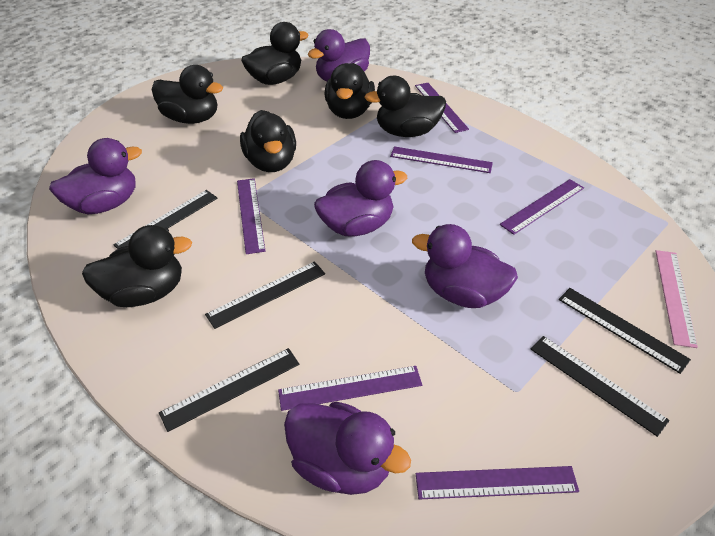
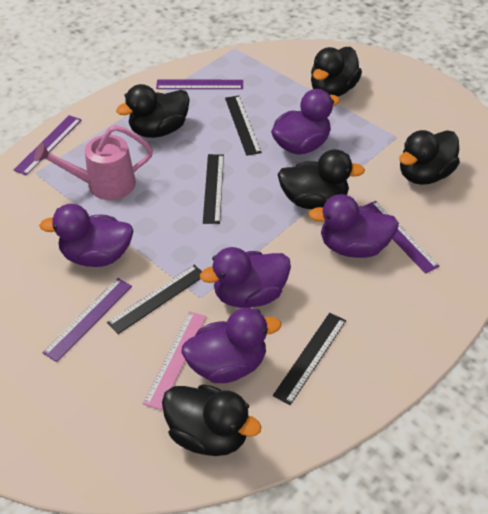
black duck: 6 -> 5
black ruler: 5 -> 4
pink watering can: 0 -> 1
purple ruler: 6 -> 4

